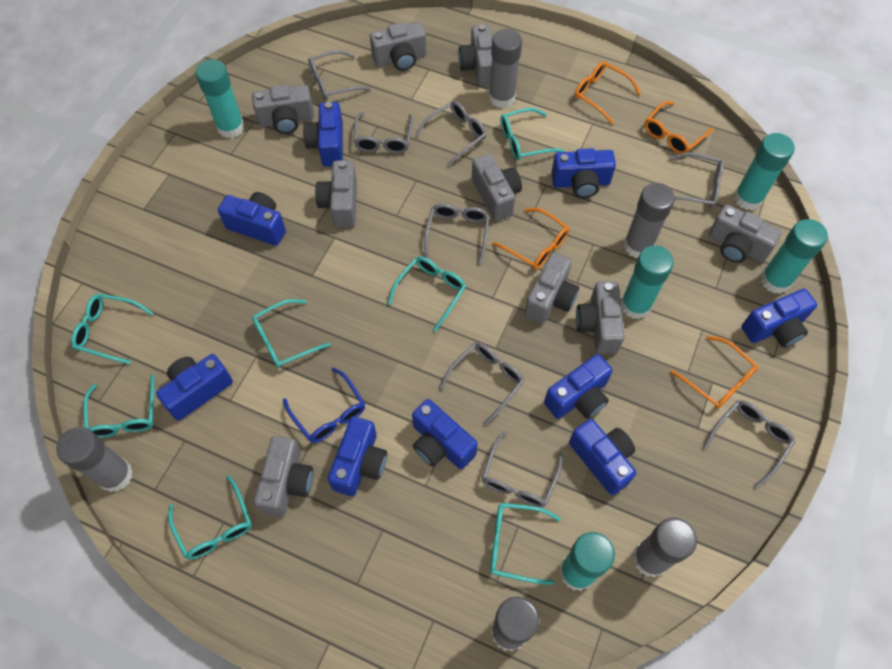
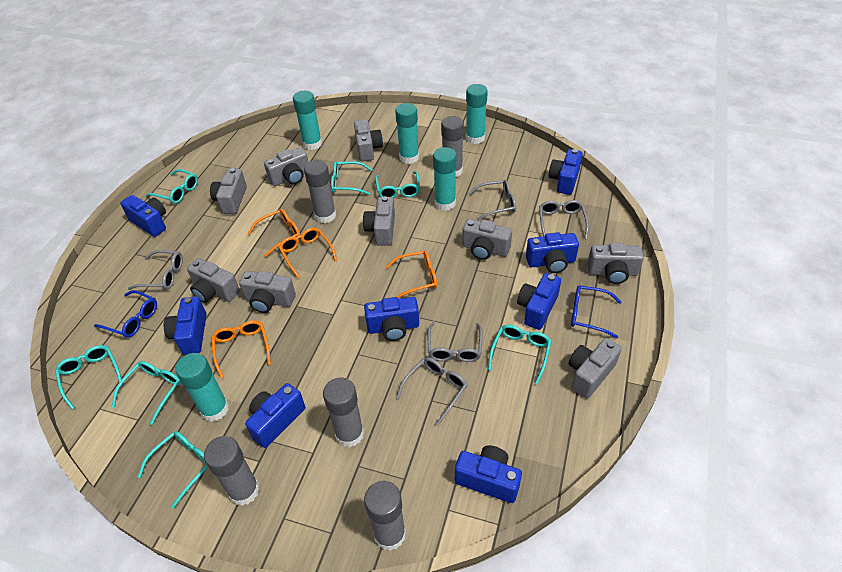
blue camera: 9 -> 8
blue glasses: 1 -> 2
grey glasses: 8 -> 5

